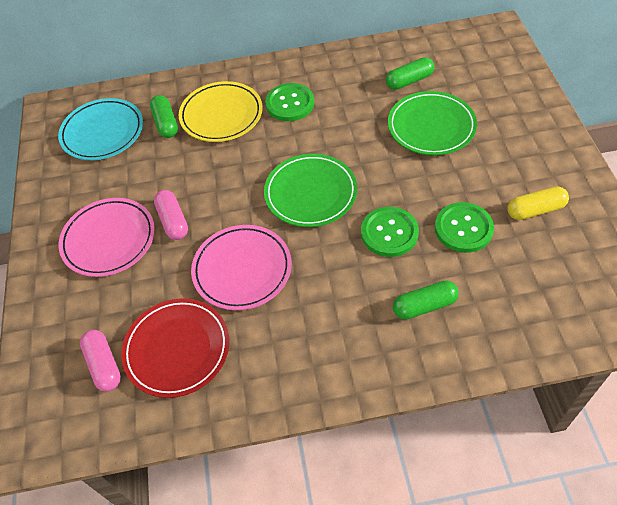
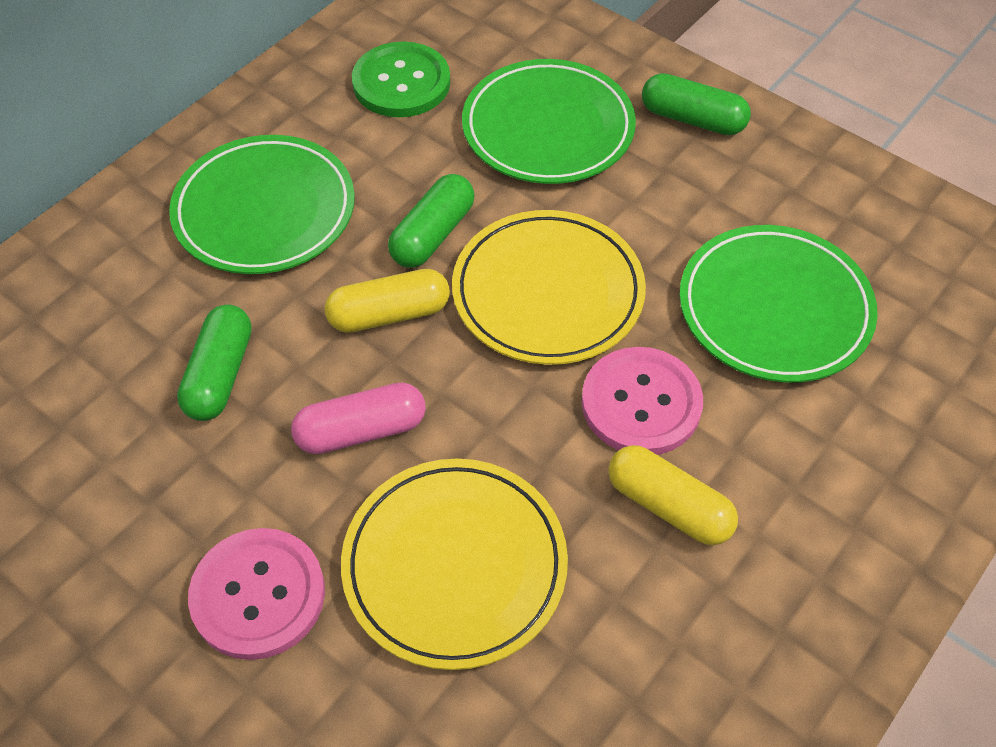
green button: 3 -> 1
green plate: 2 -> 3
pink button: 0 -> 2
pink capsule: 2 -> 1
pink plate: 2 -> 0
red plate: 1 -> 0
turquoise plate: 1 -> 0
yellow capsule: 1 -> 2
yellow plate: 1 -> 2

